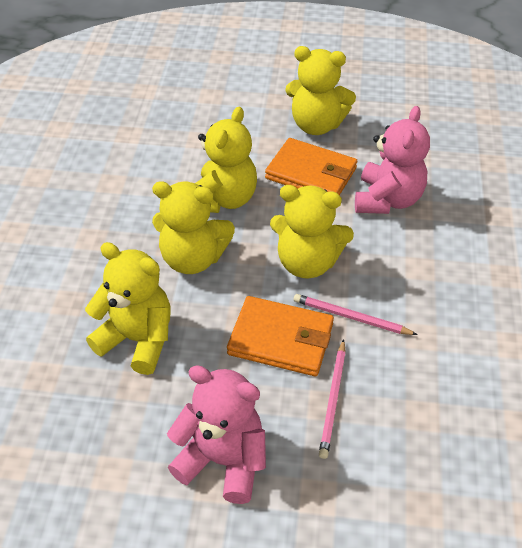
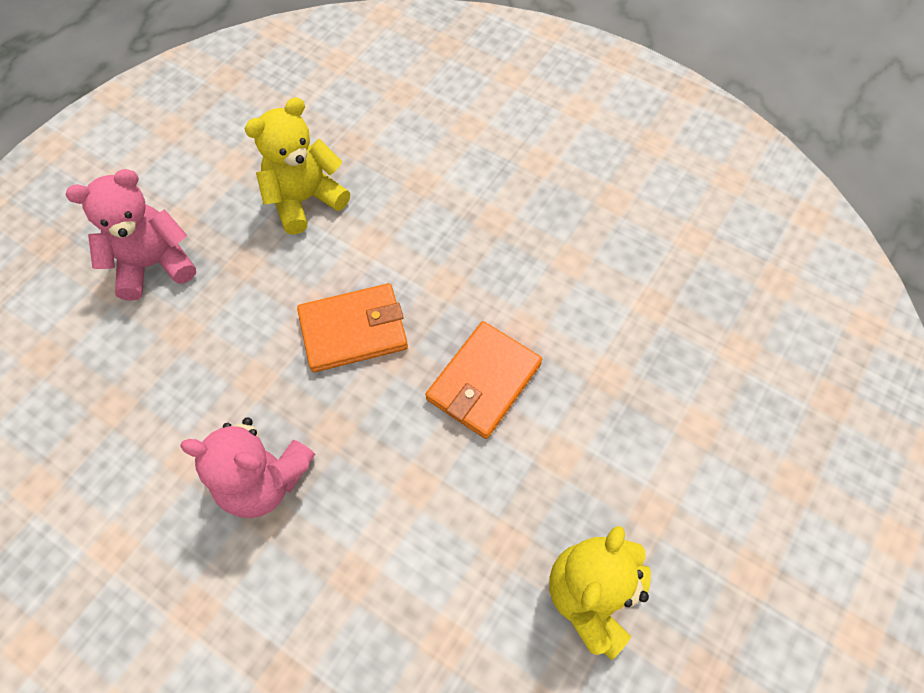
pink pencil: 2 -> 0
yellow teddy bear: 5 -> 2

